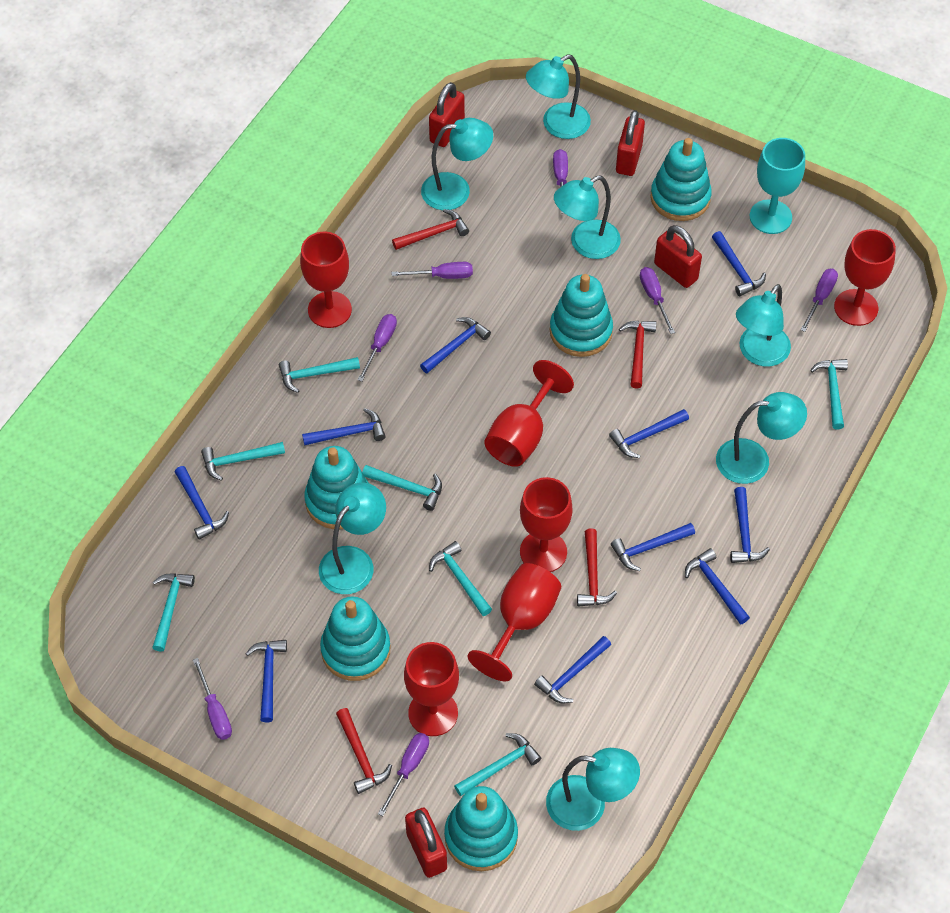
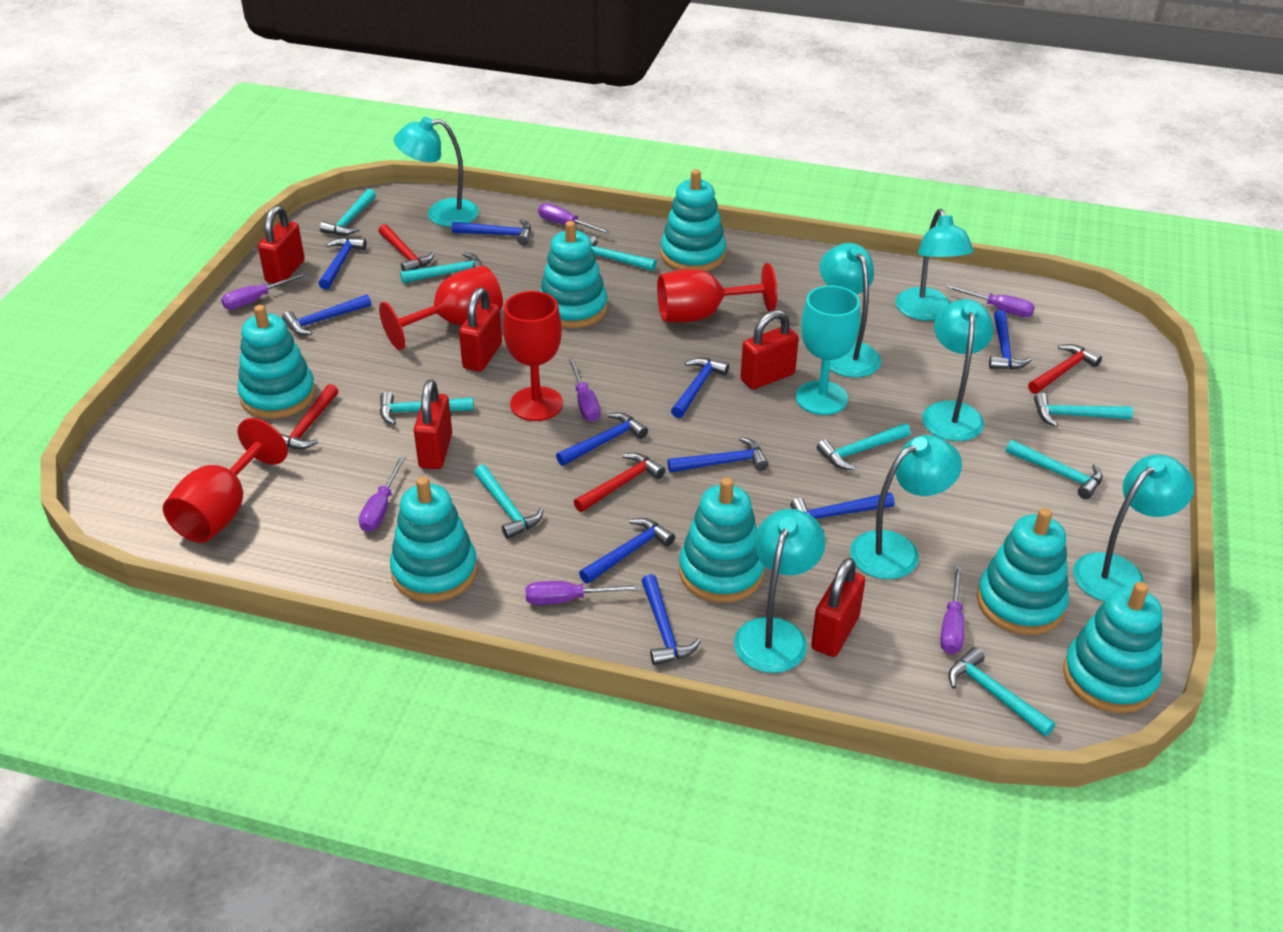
red goblet: 6 -> 4
red padlock: 4 -> 5
turquoise hammer: 7 -> 9
turquoise stacking toy: 5 -> 7

